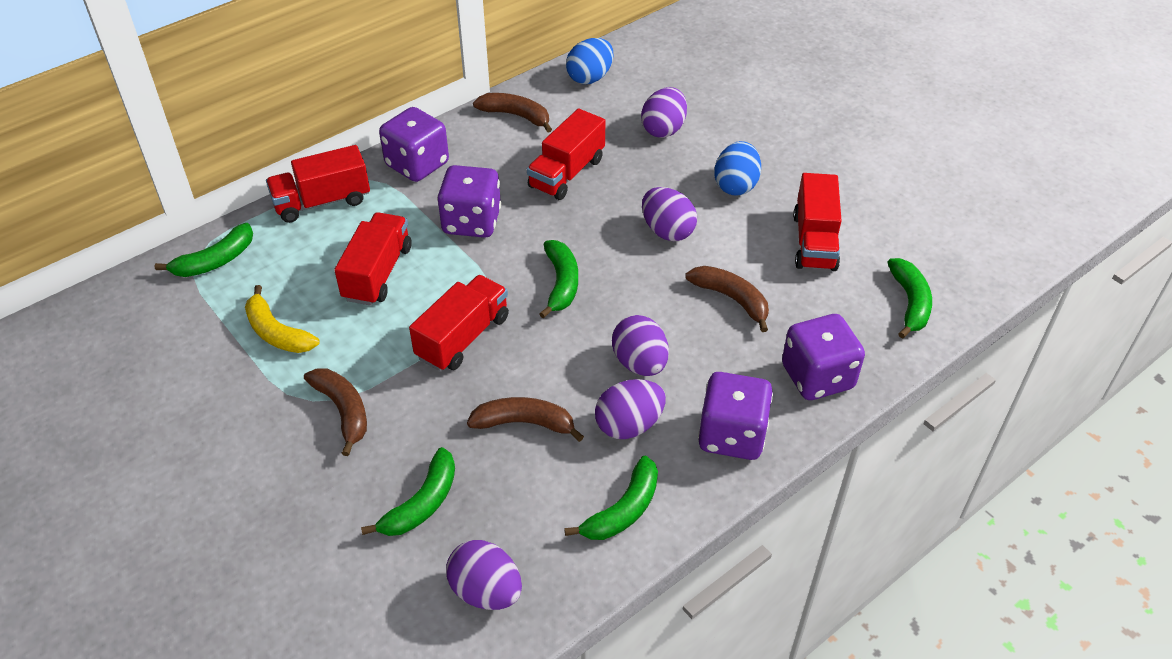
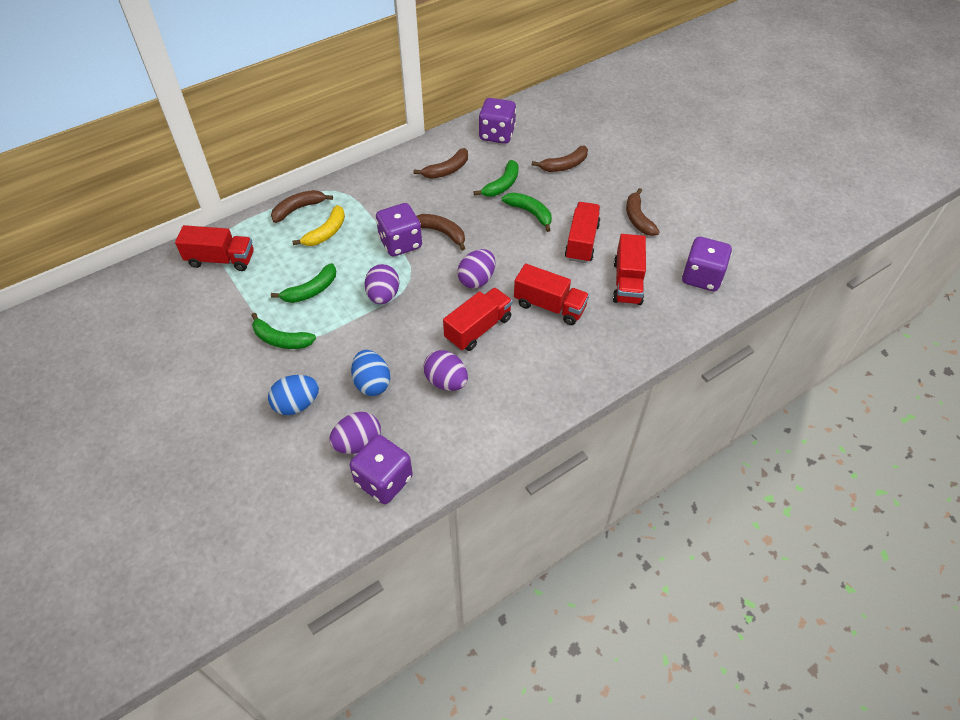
brown banana: 4 -> 5
green banana: 5 -> 4
purple egg: 5 -> 4

